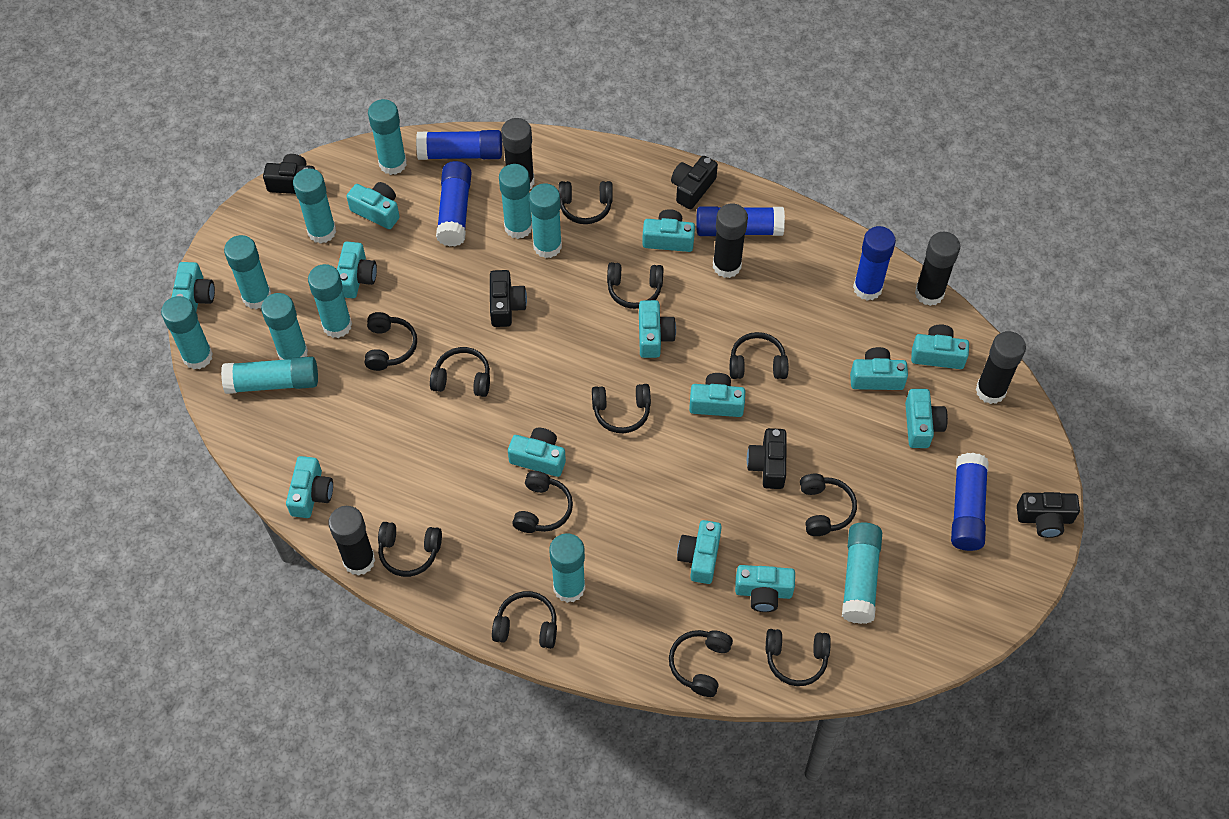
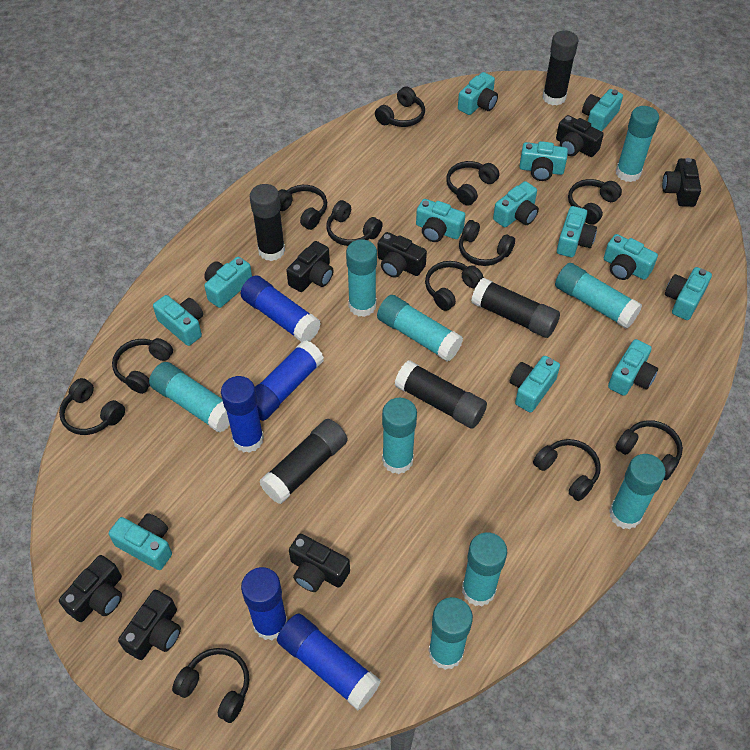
black camera: 5 -> 7
turquoise glue stick: 11 -> 9

